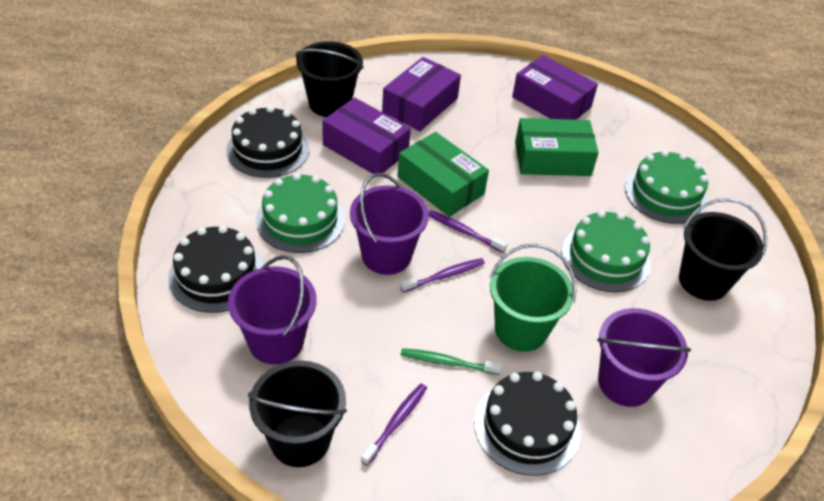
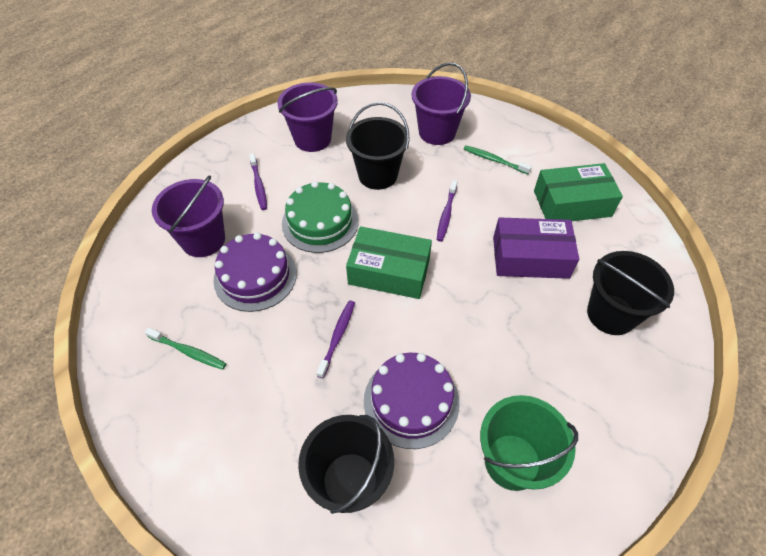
black cake: 3 -> 0
green cake: 3 -> 1
green toothbrush: 1 -> 2
purple box: 3 -> 1
purple cake: 0 -> 2

